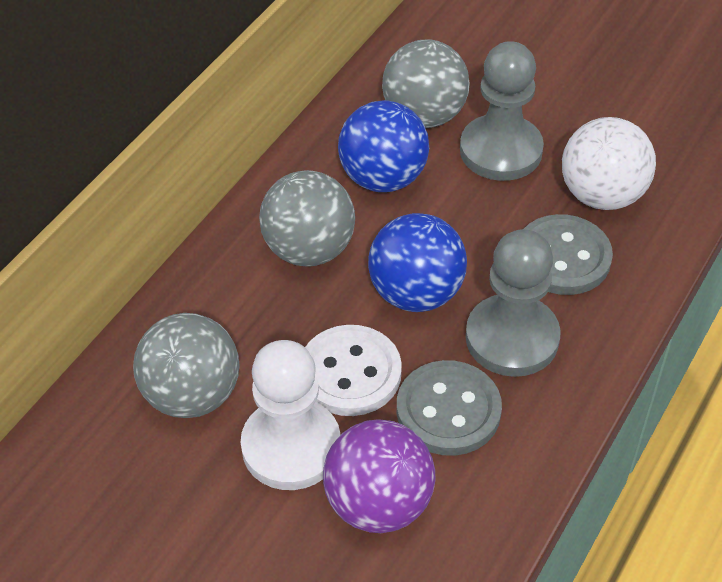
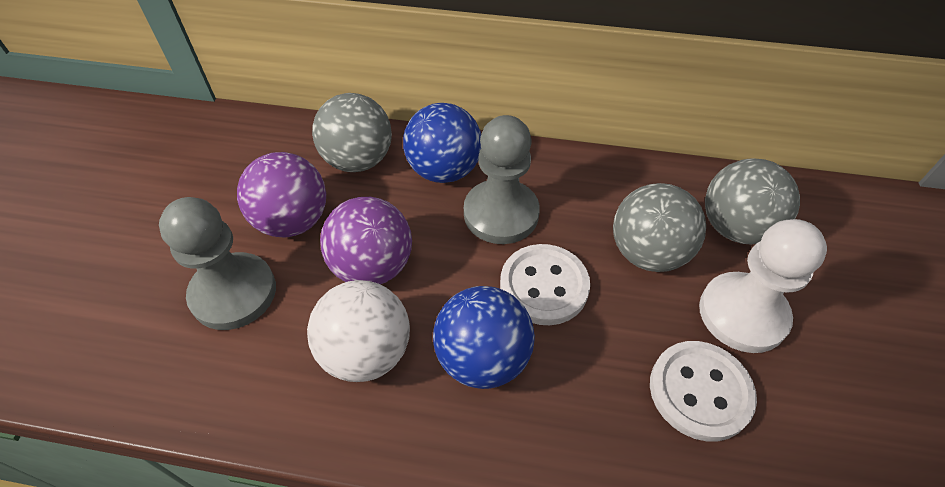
grey button: 2 -> 0
purple ball: 1 -> 2
white button: 1 -> 2

